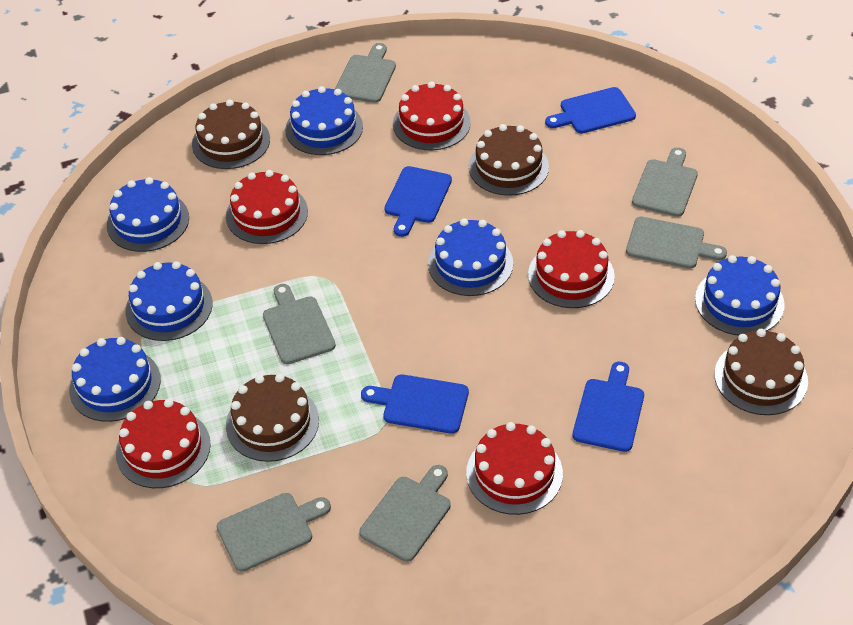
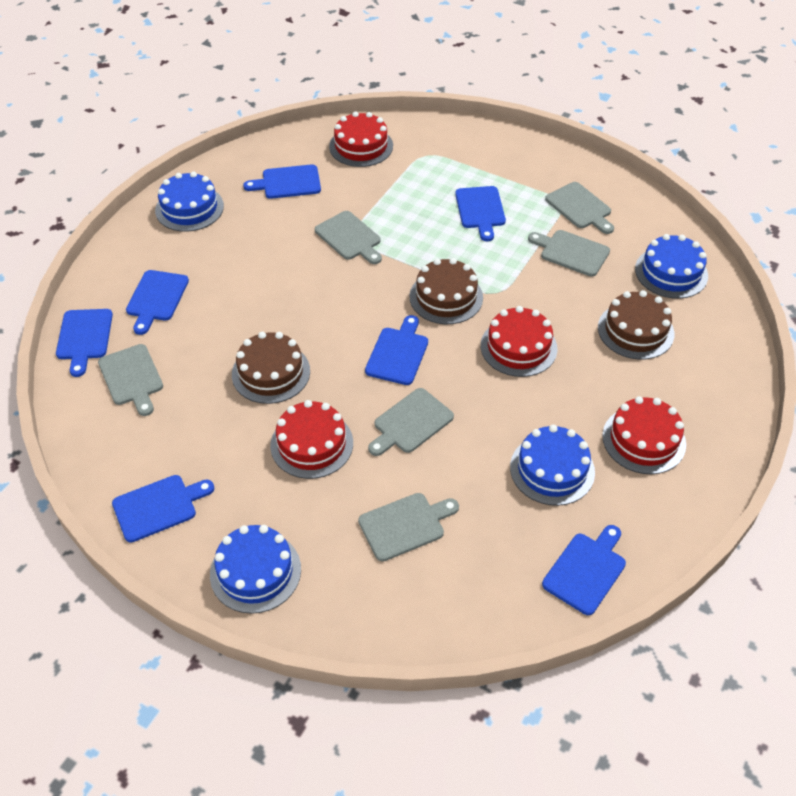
blue cake: 6 -> 4
blue cutting board: 4 -> 7
brown cake: 4 -> 3
red cake: 5 -> 4

